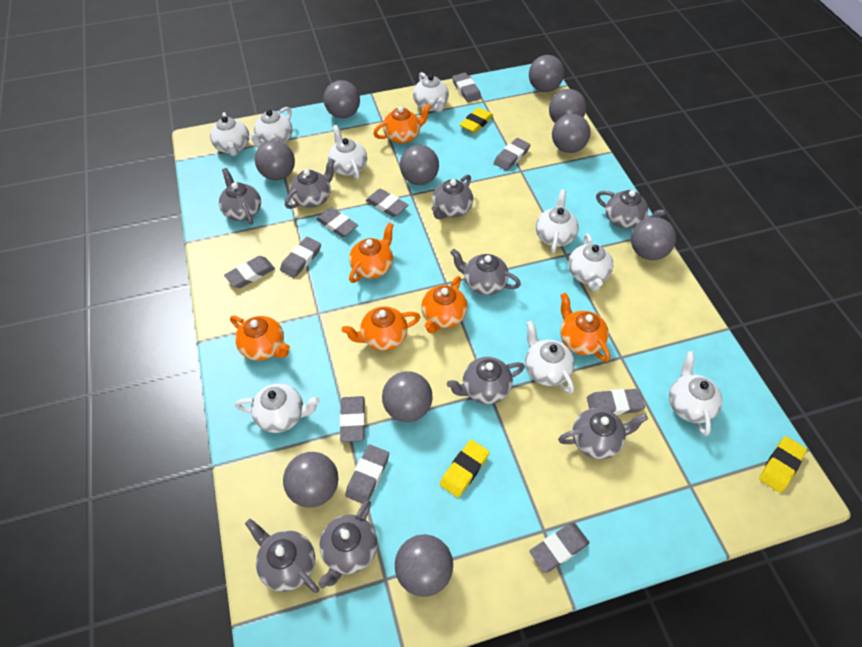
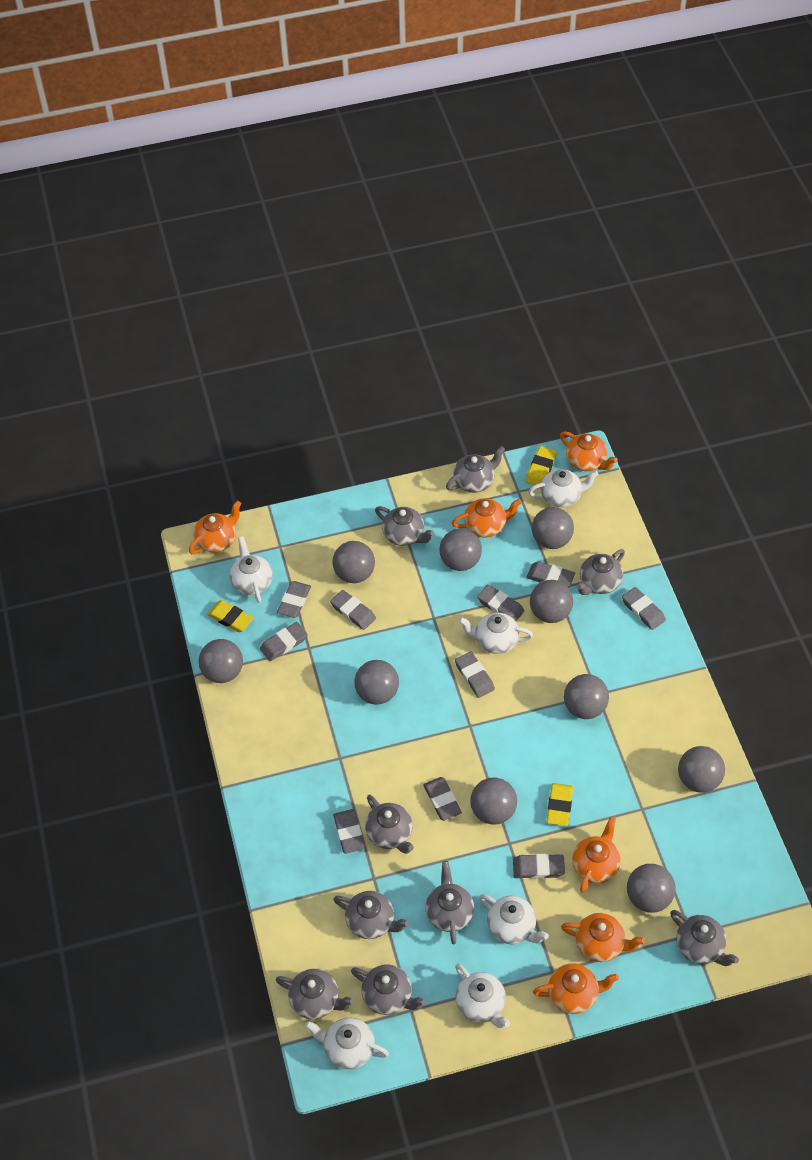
white teapot: 9 -> 6

